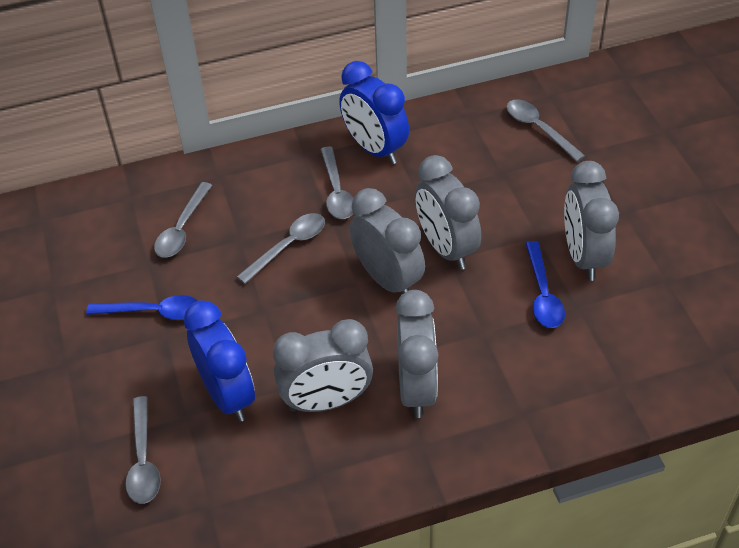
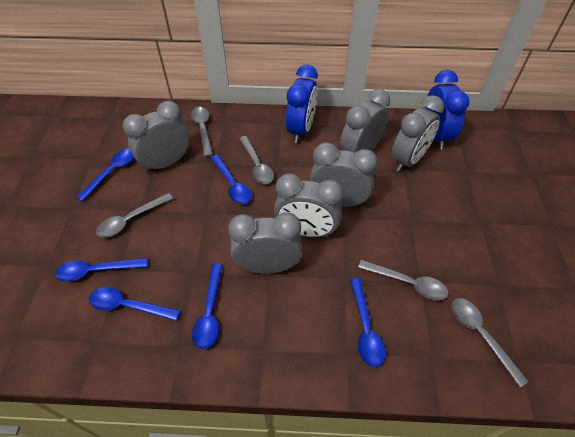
blue spoon: 2 -> 6
grey clock: 5 -> 6

